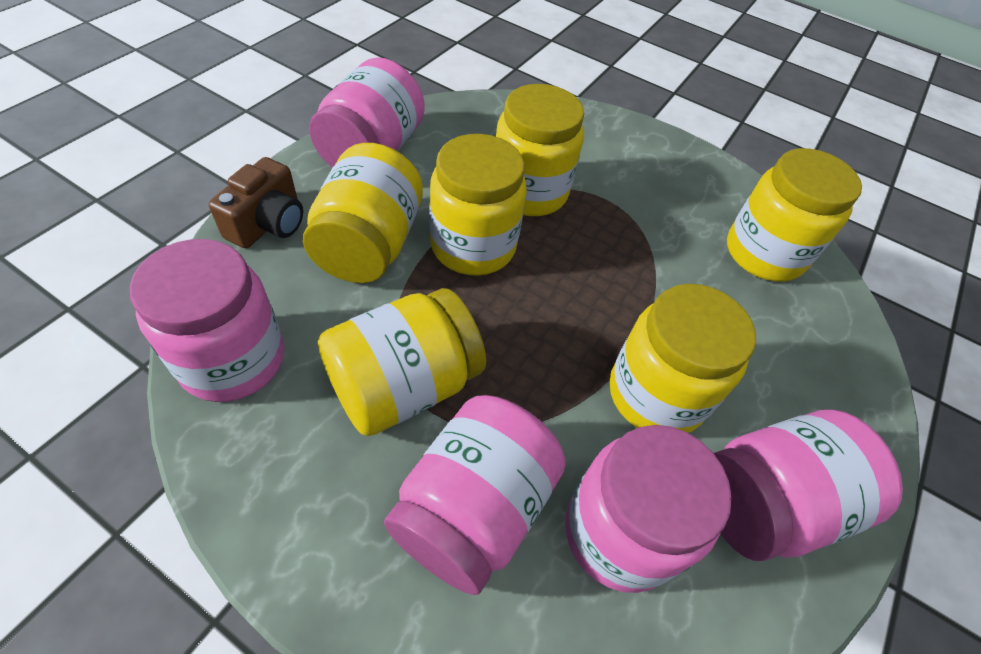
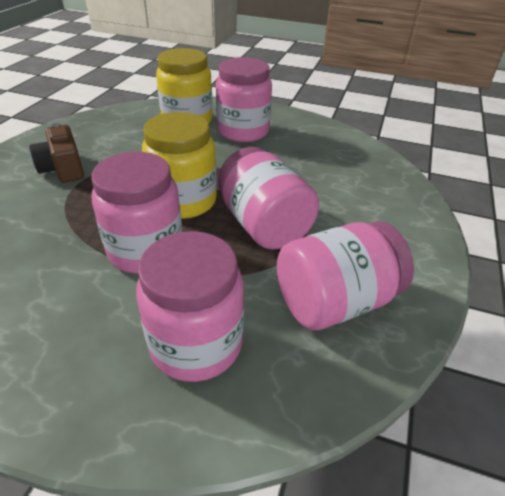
yellow jar: 6 -> 2

